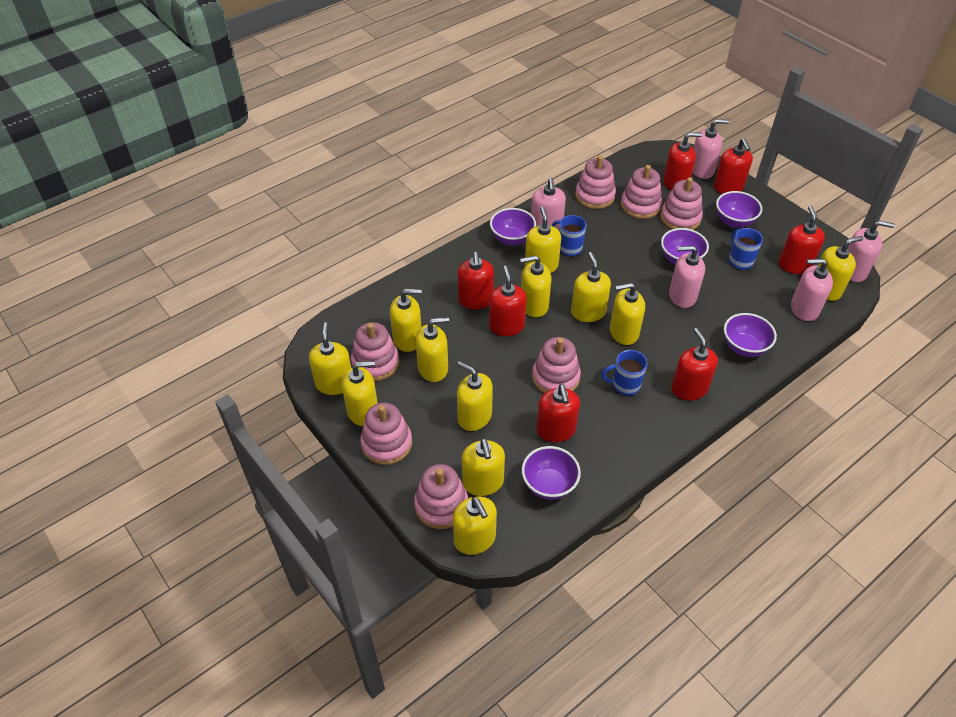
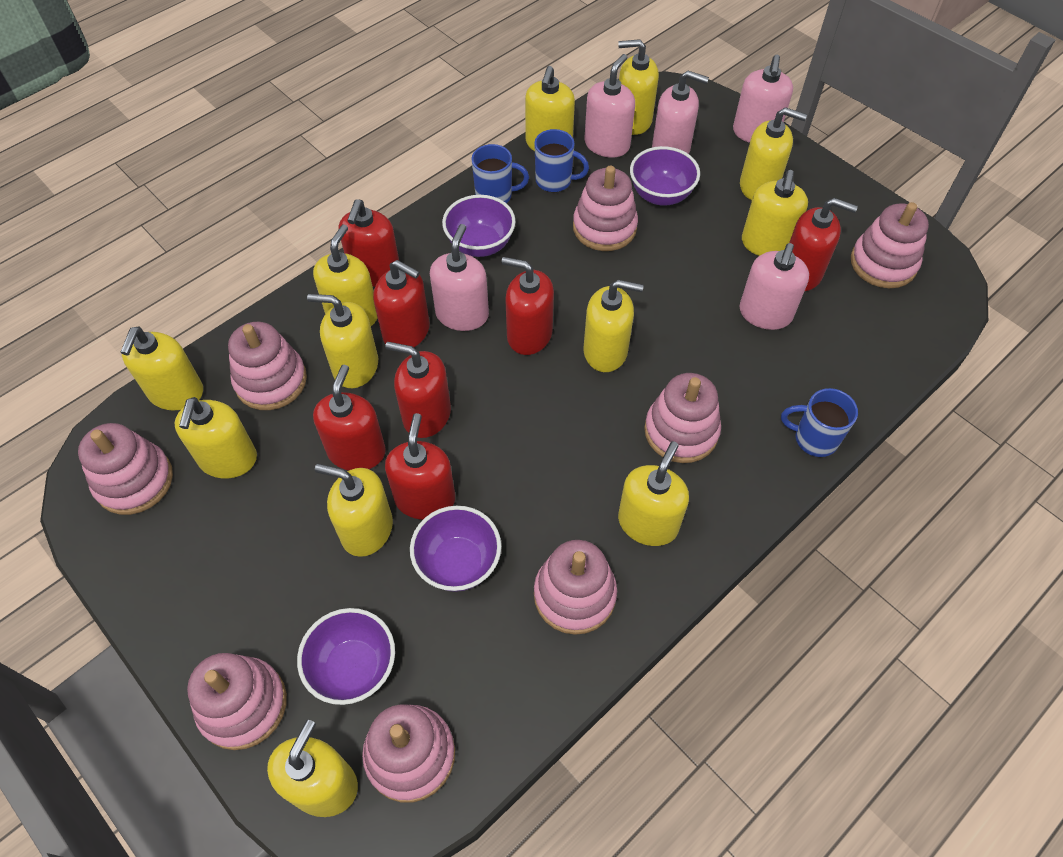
pink stacking toy: 7 -> 8
purple bowl: 5 -> 4

